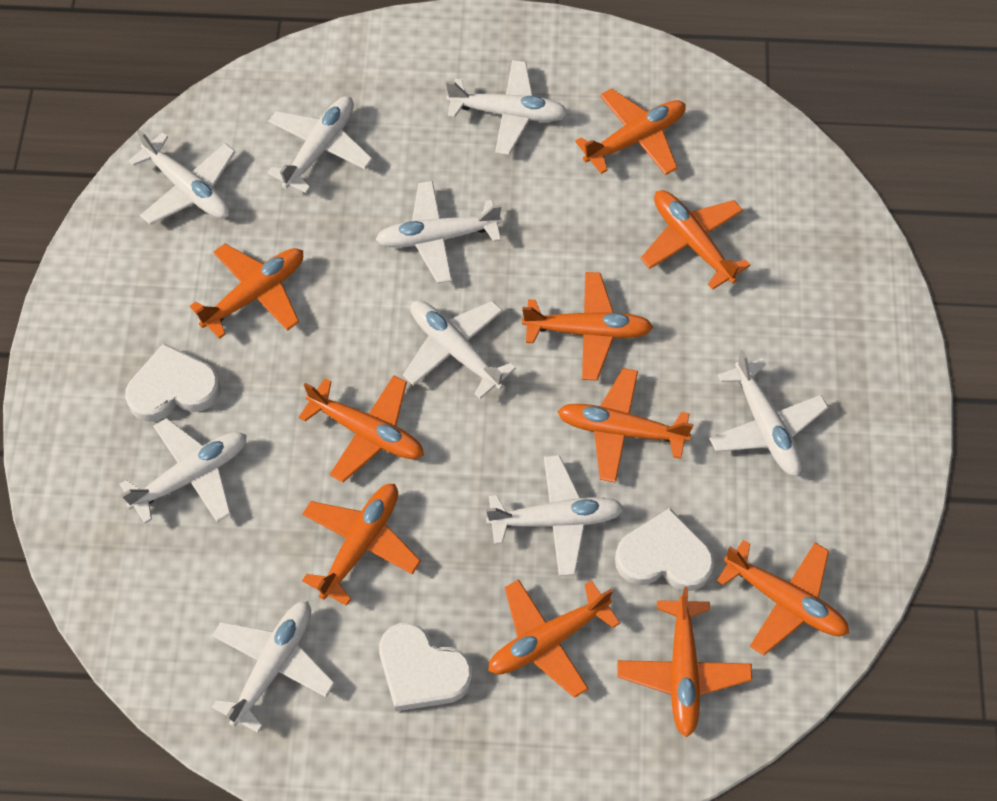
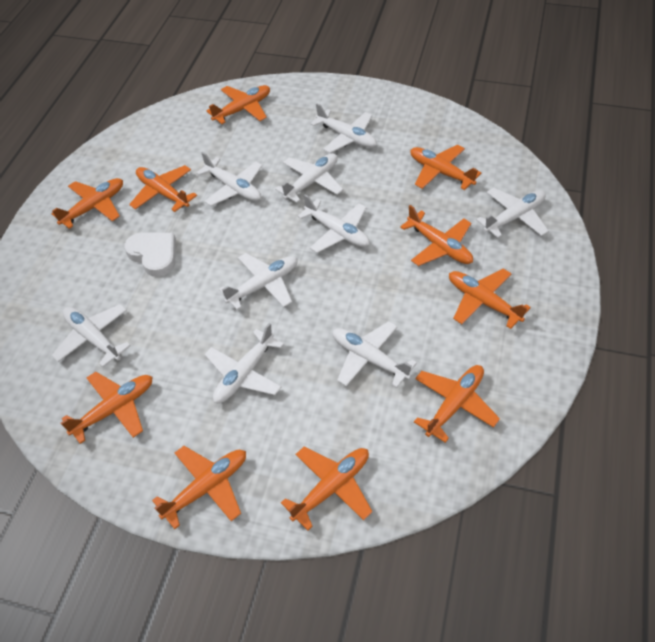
white heart: 3 -> 1

